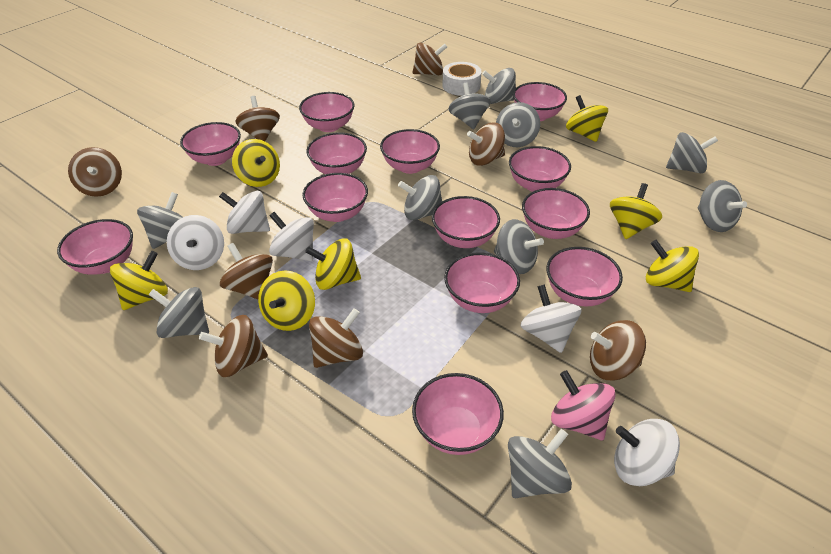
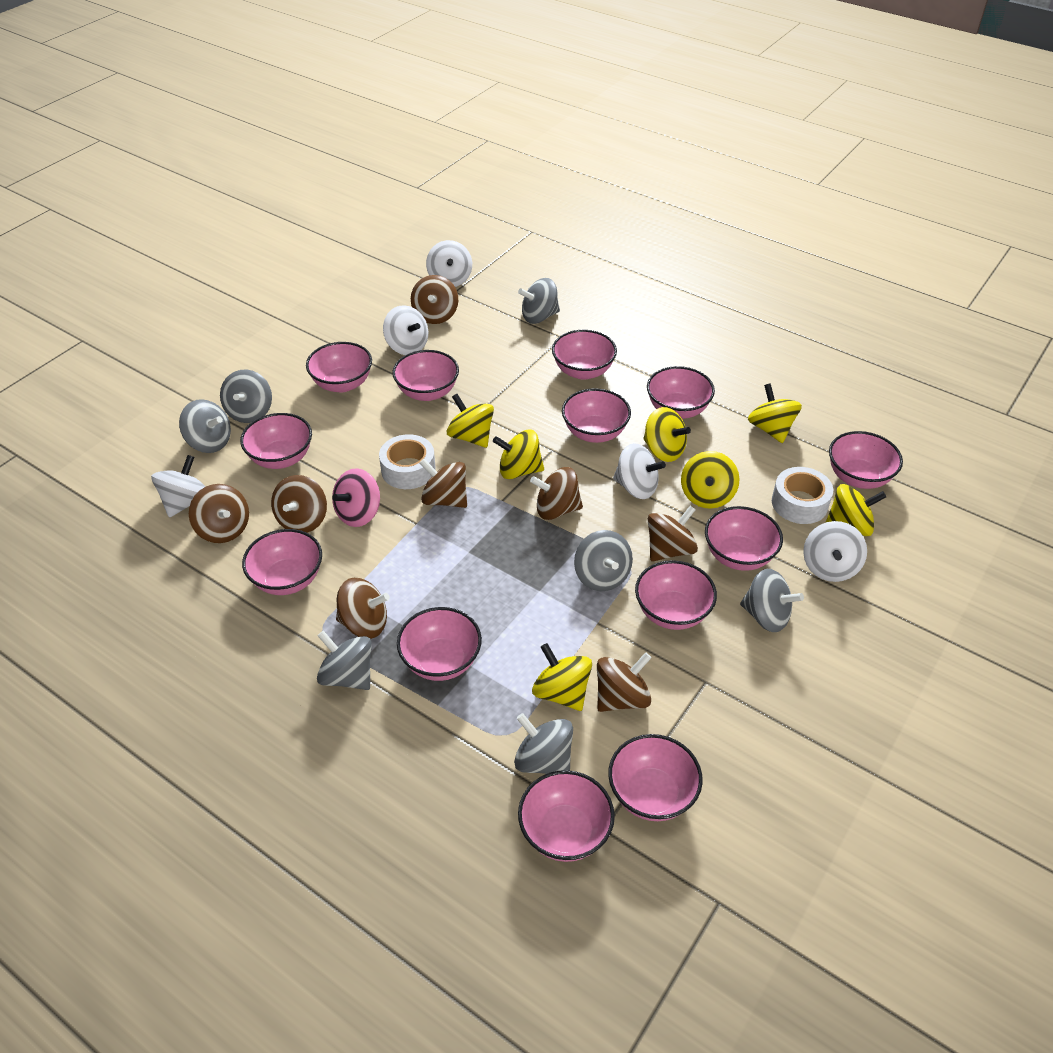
grey spinning top: 10 -> 7
white tape: 1 -> 2

